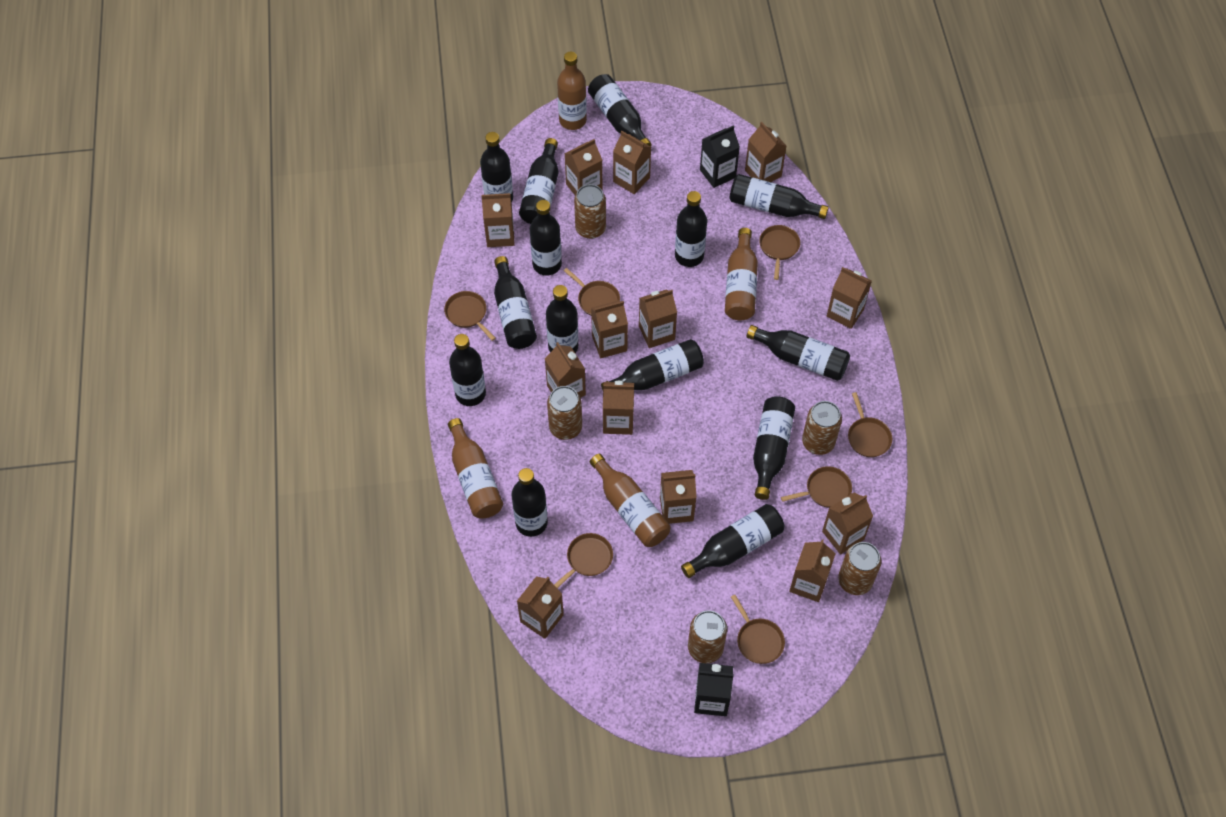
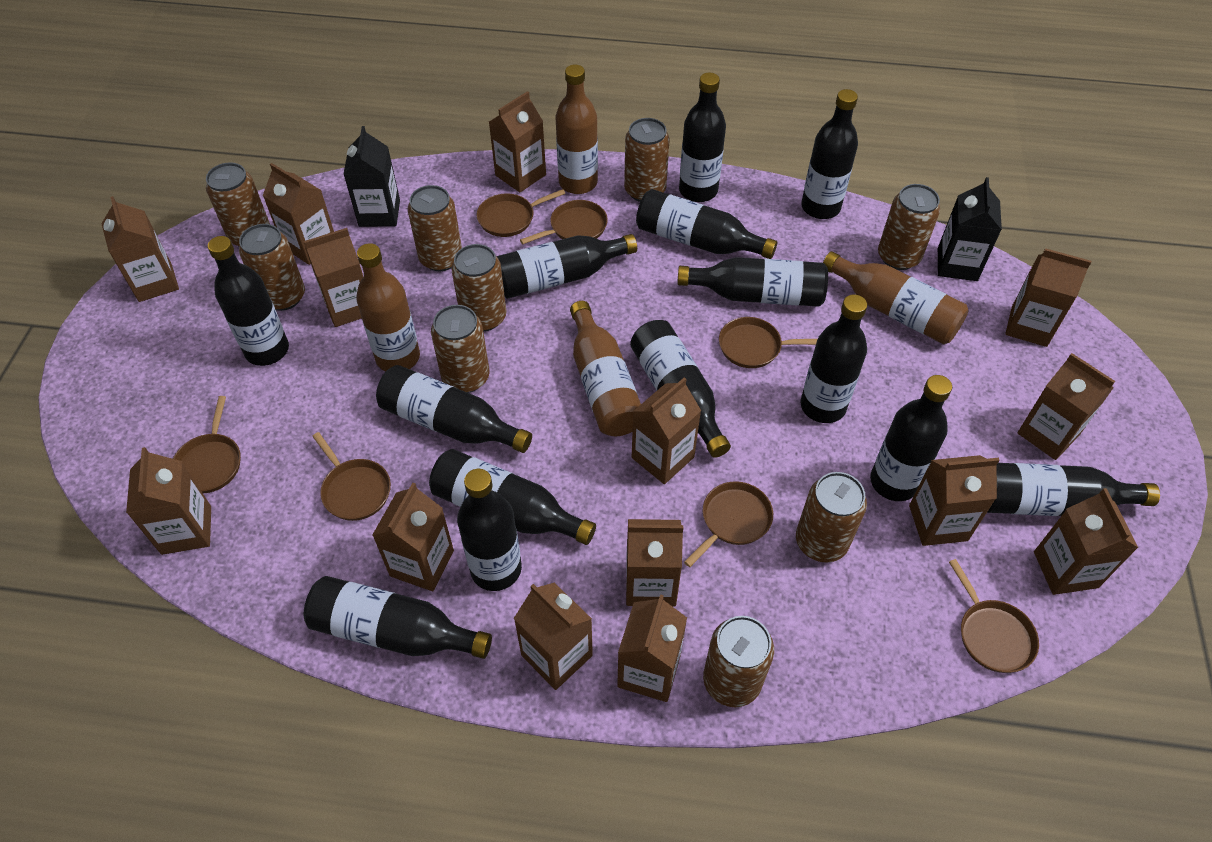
brown can: 5 -> 9
brown carton: 13 -> 14

